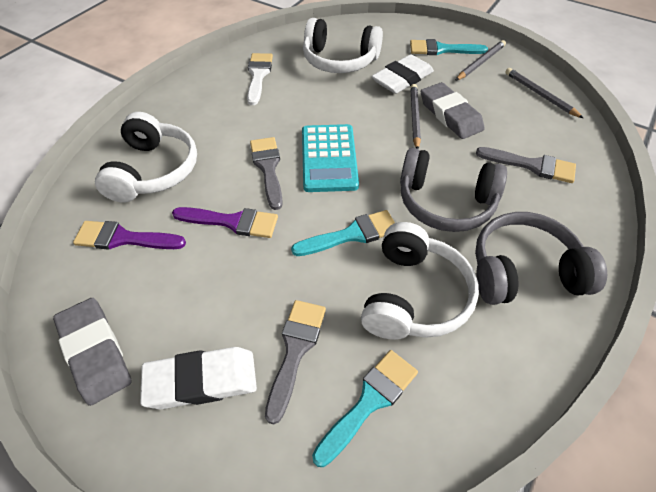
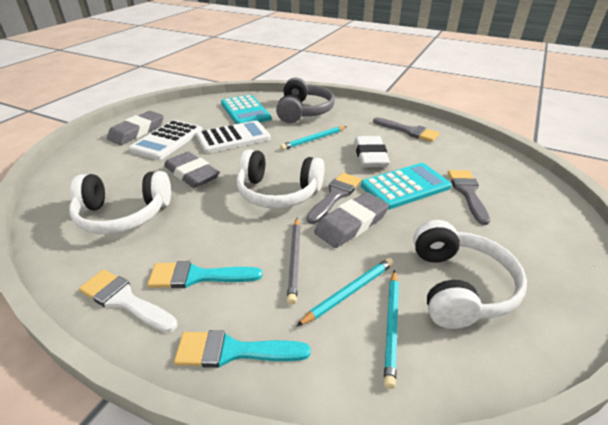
grey eraser: 2 -> 3
grey headphones: 2 -> 1
grey pencil: 3 -> 1
purple brush: 2 -> 0
turquoise brush: 3 -> 2
turquoise calculator: 1 -> 2
turquoise pencil: 0 -> 3
white calculator: 0 -> 2
white eraser: 2 -> 1

